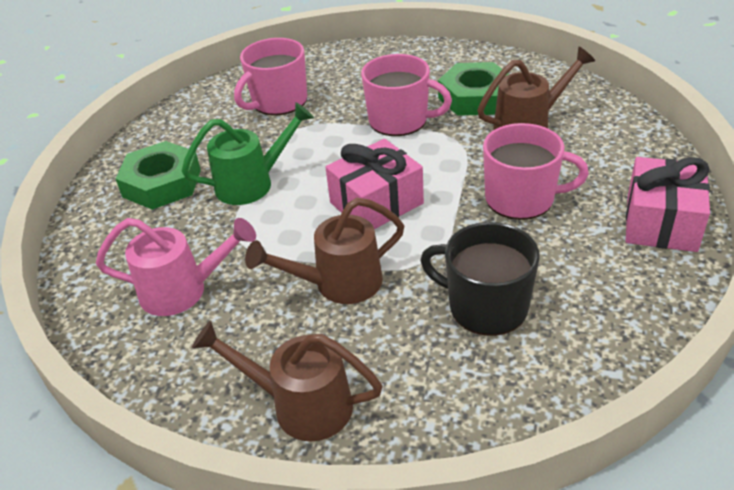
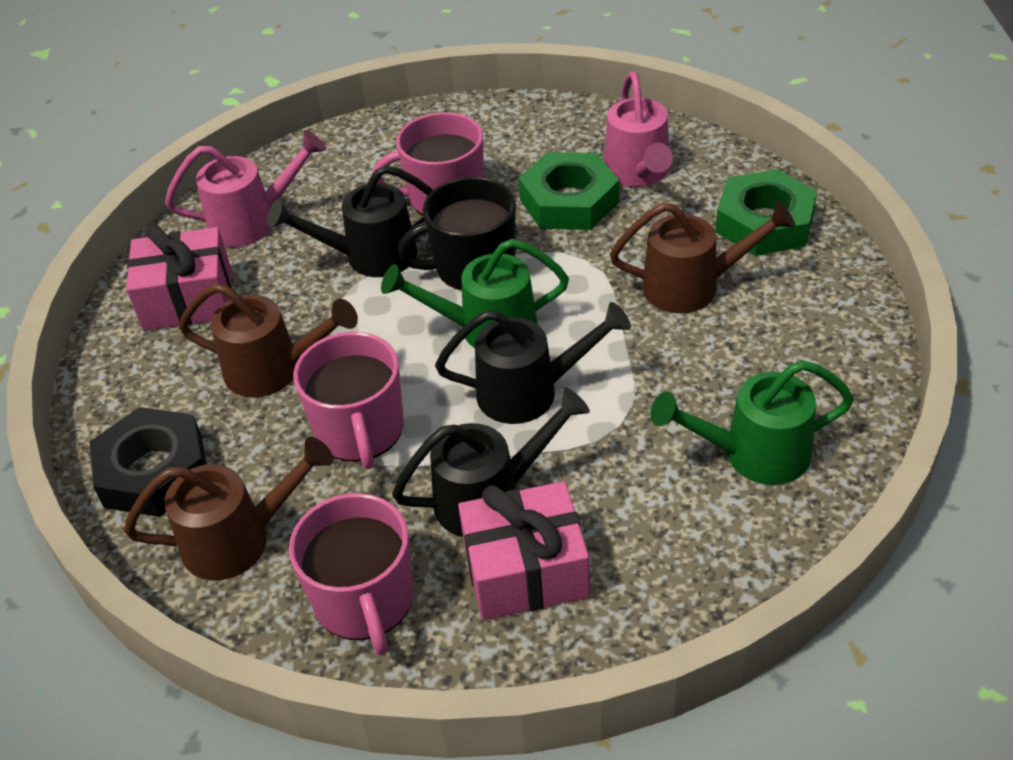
black nut: 0 -> 1
black watering can: 0 -> 3
green watering can: 1 -> 2
pink watering can: 1 -> 2

